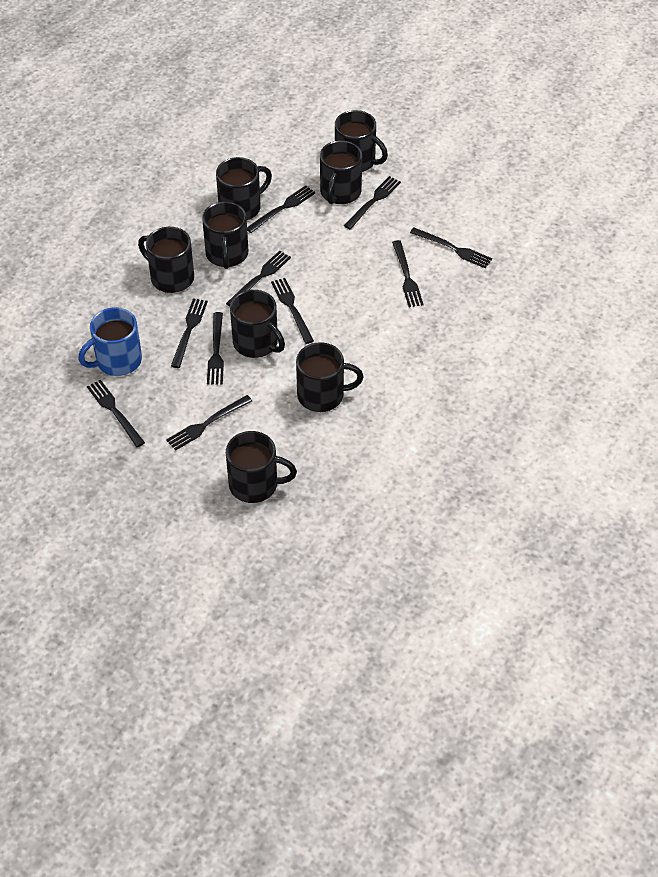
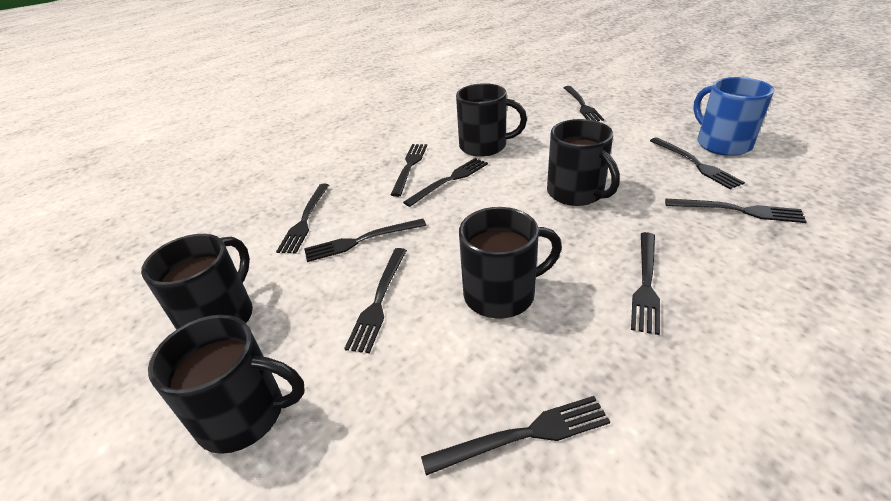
black mug: 8 -> 5

